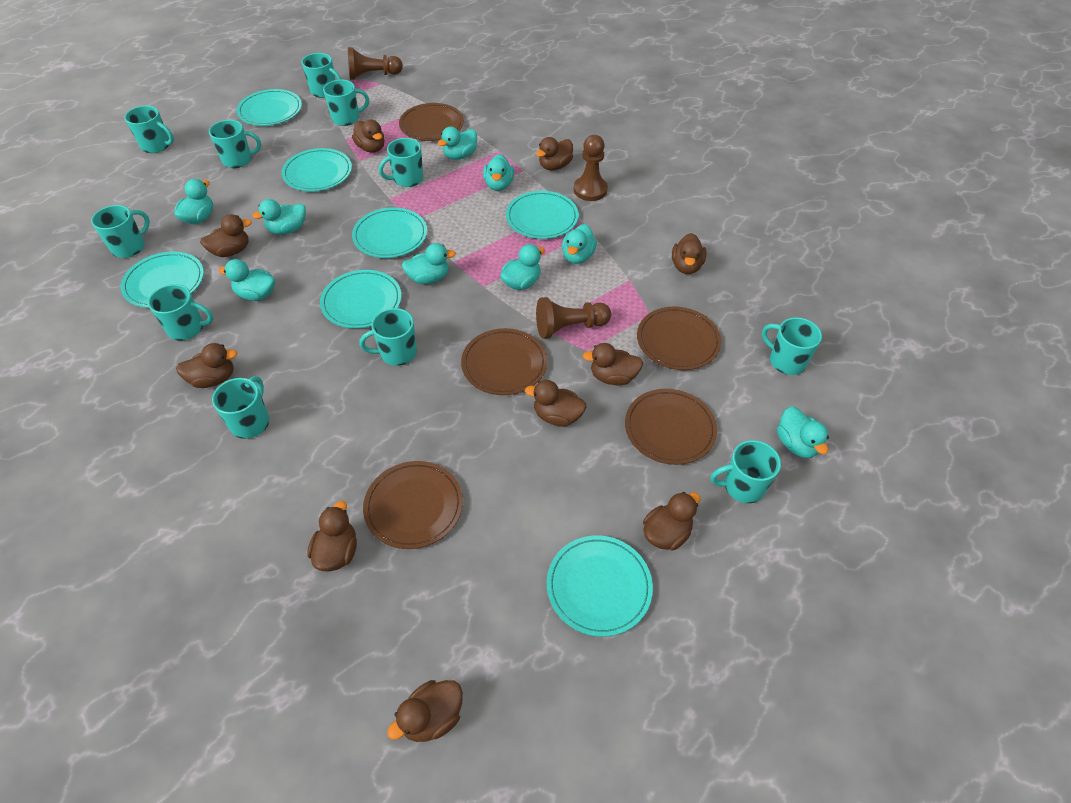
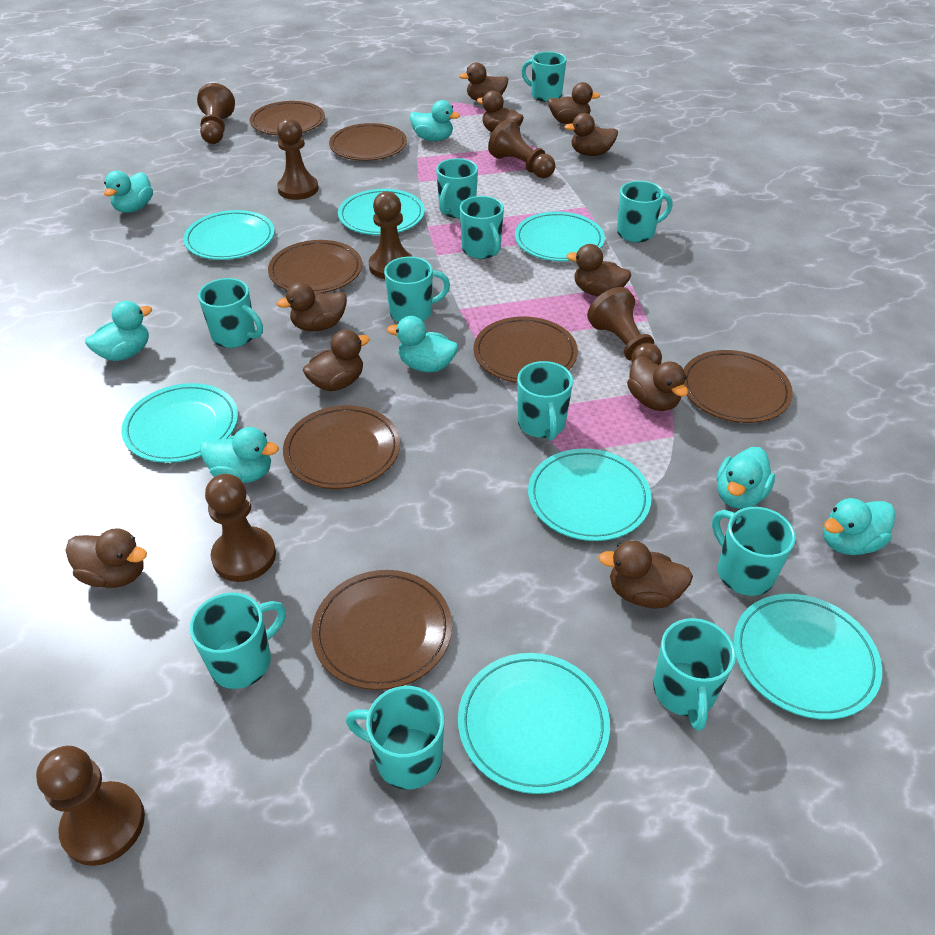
brown pawn: 3 -> 7
brown plate: 5 -> 7
turquoise duck: 9 -> 7

